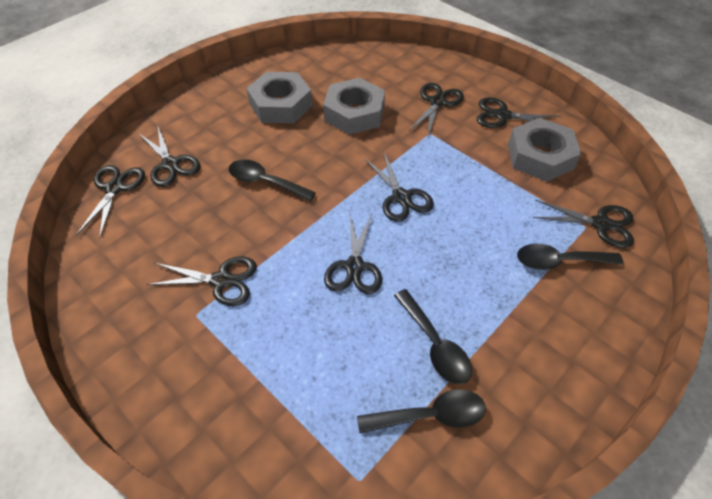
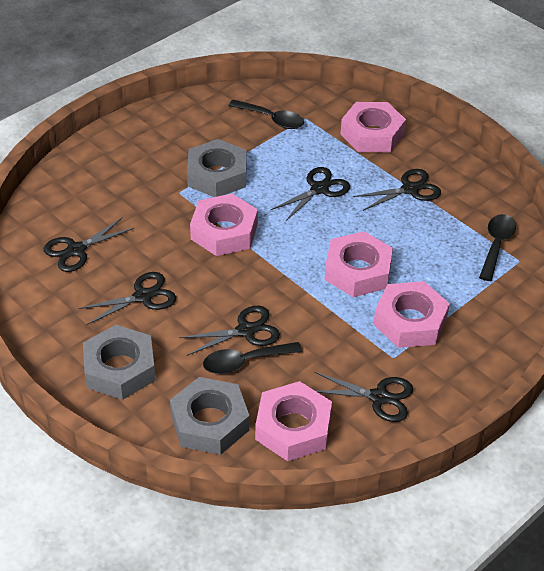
black scissors: 8 -> 6
black spoon: 4 -> 3
pink nut: 0 -> 5

